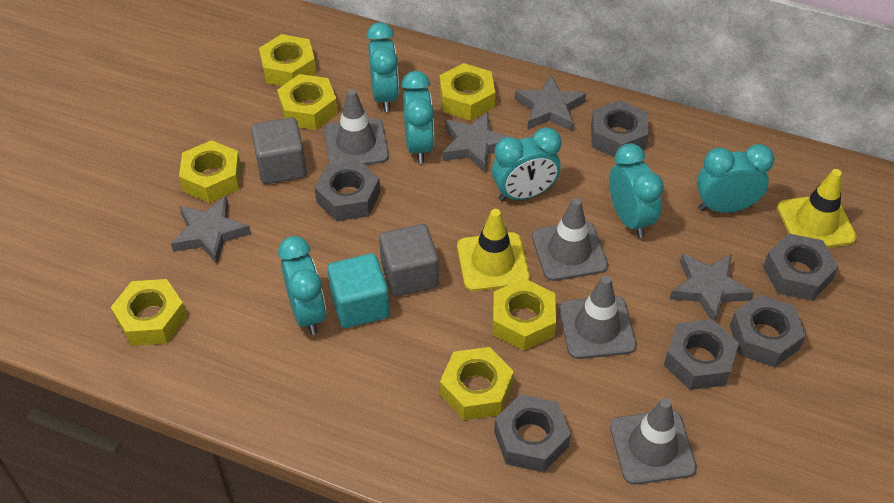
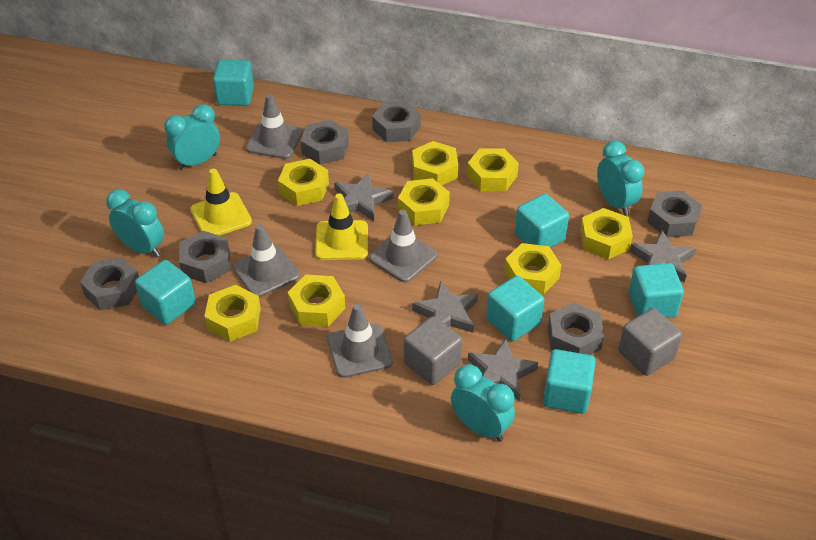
turquoise clock: 6 -> 4
turquoise cube: 1 -> 6
yellow nut: 7 -> 8

